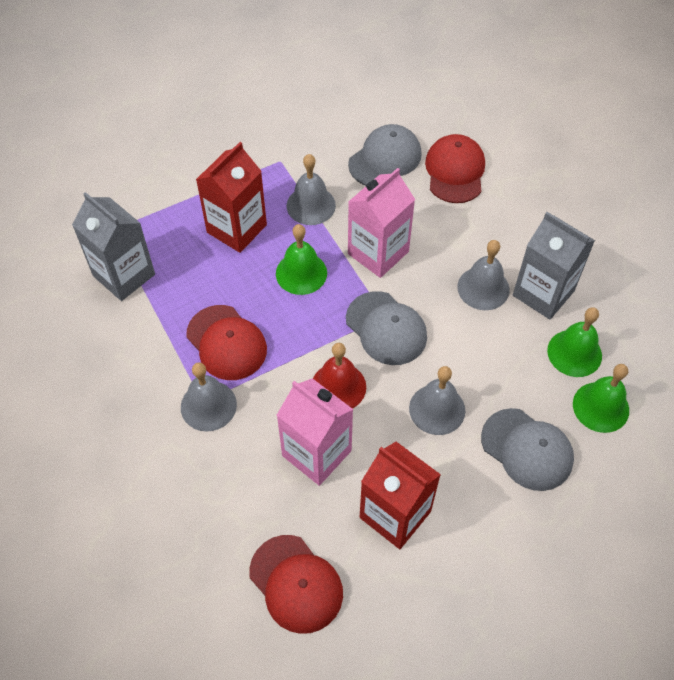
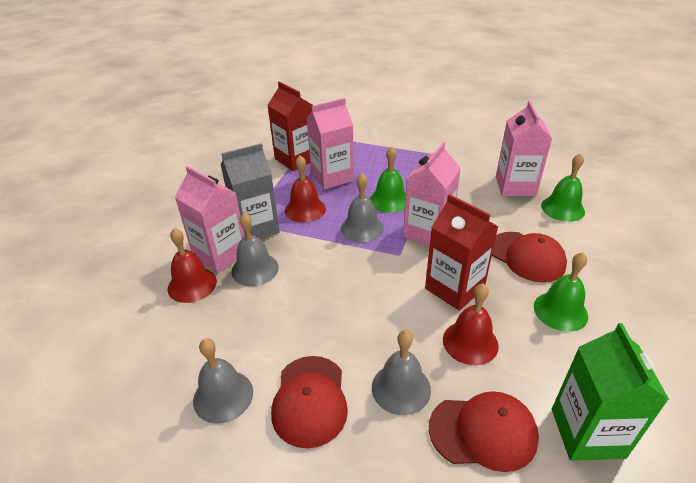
green carton: 0 -> 1
grey cap: 3 -> 0
grey carton: 2 -> 1
pink carton: 2 -> 4
red bell: 1 -> 3

